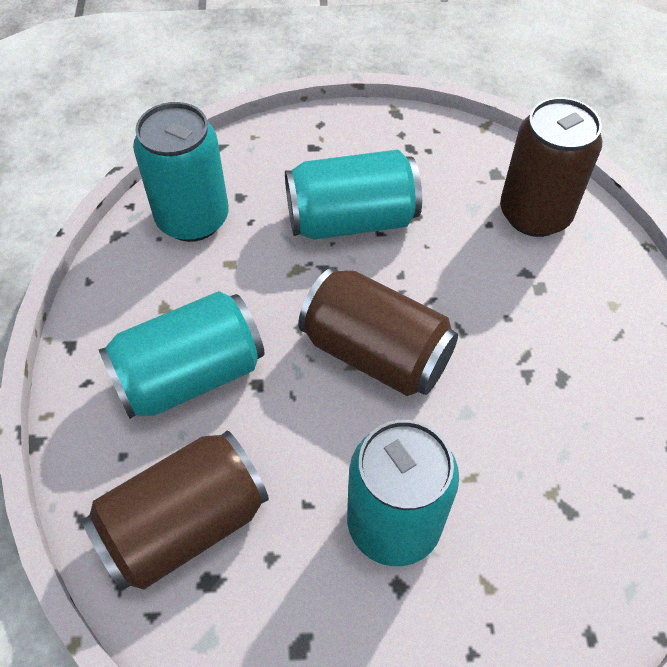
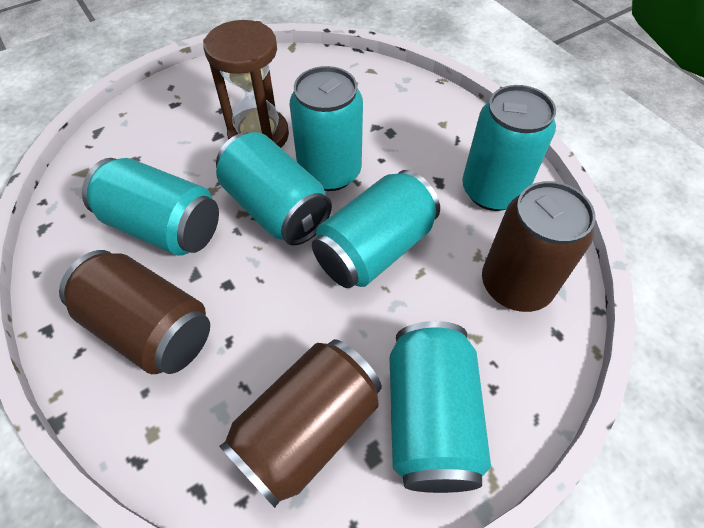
brown hourglass: 0 -> 1
turquoise can: 4 -> 6

